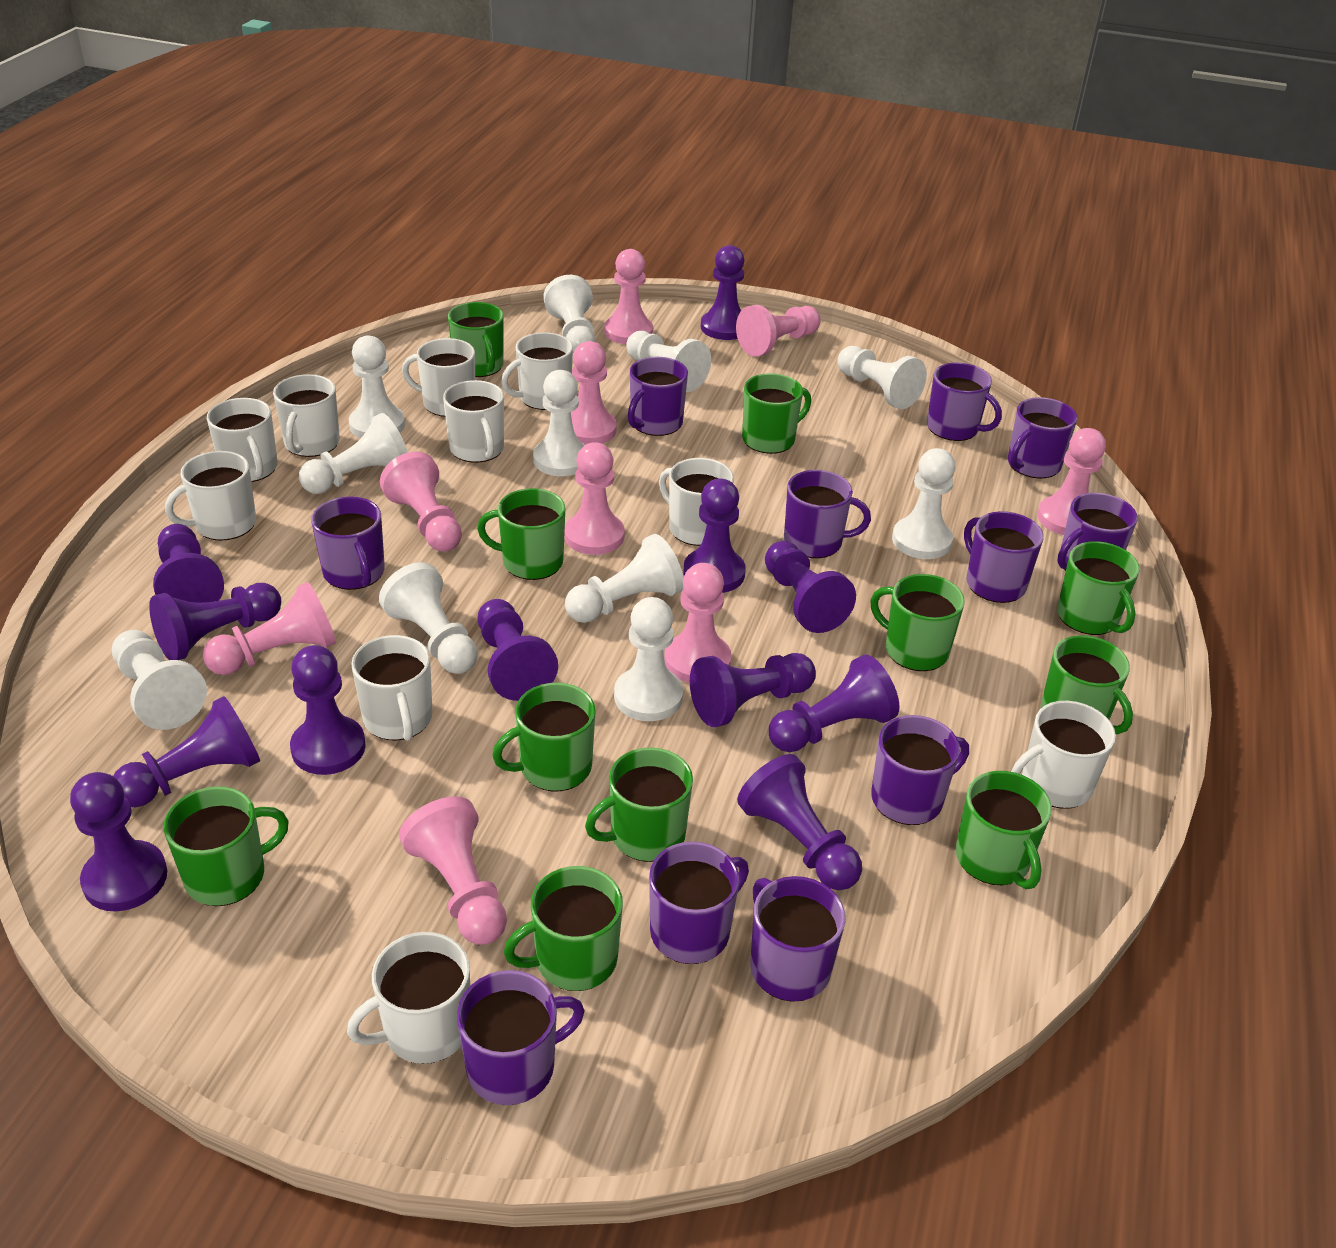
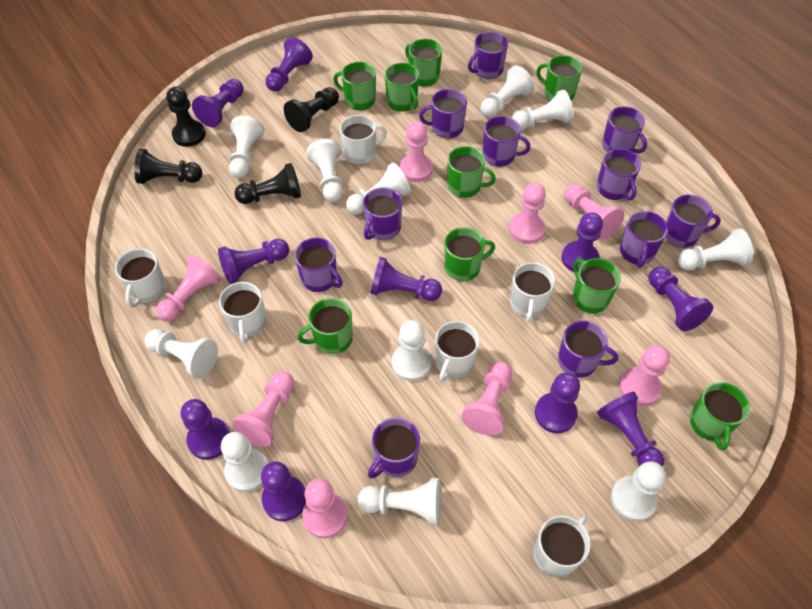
black pawn: 0 -> 4
green mug: 11 -> 9
pink pawn: 9 -> 8
purple pawn: 12 -> 10
white mug: 10 -> 6

